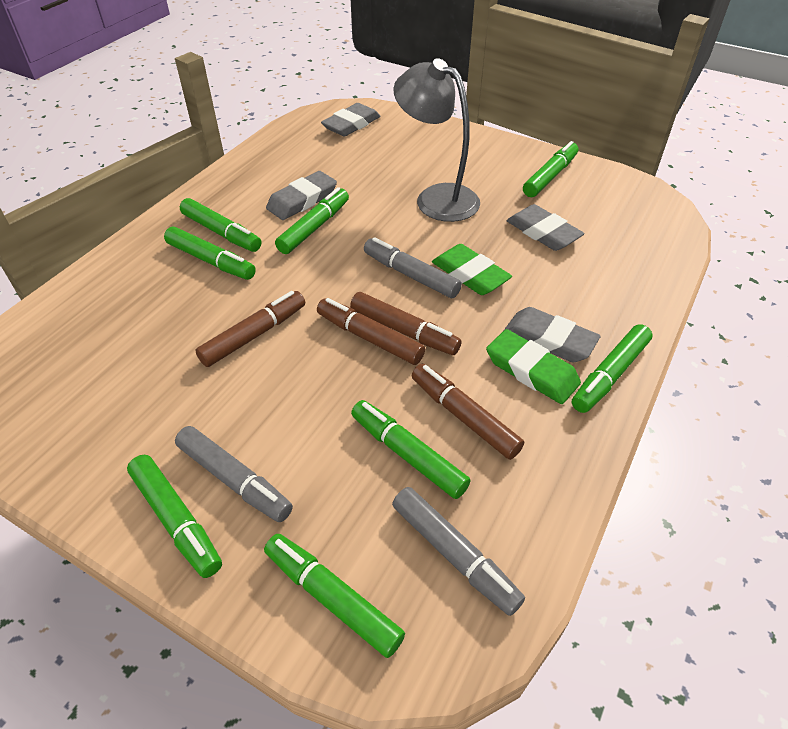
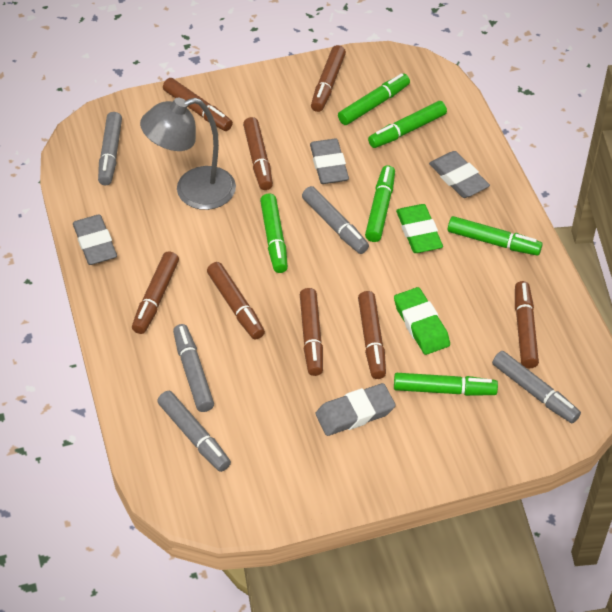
brown marker: 4 -> 8
green marker: 8 -> 6
grey marker: 3 -> 5

